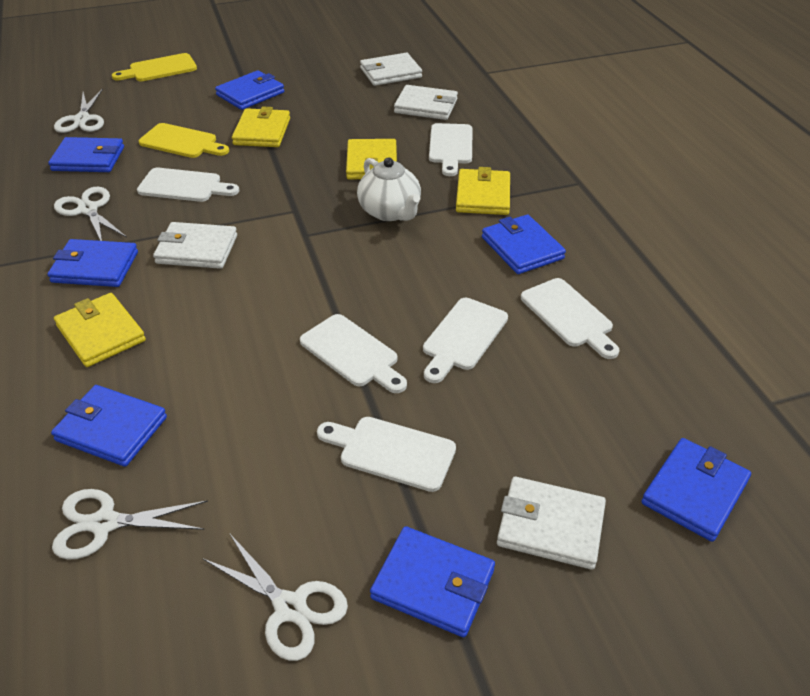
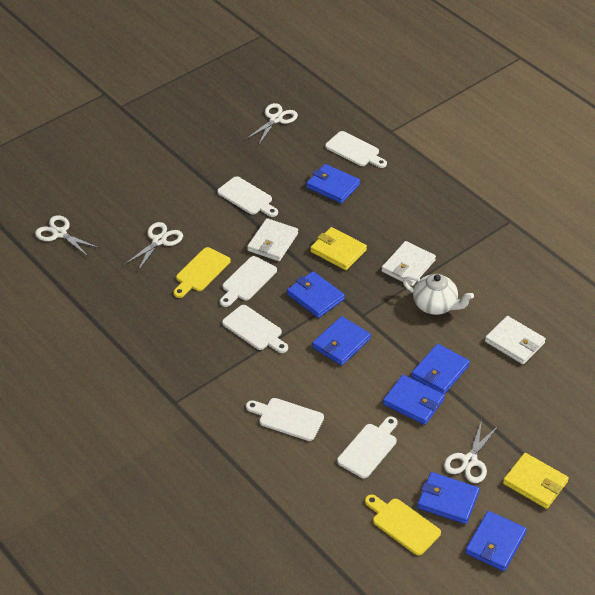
white wallet: 4 -> 3
yellow wallet: 4 -> 2

